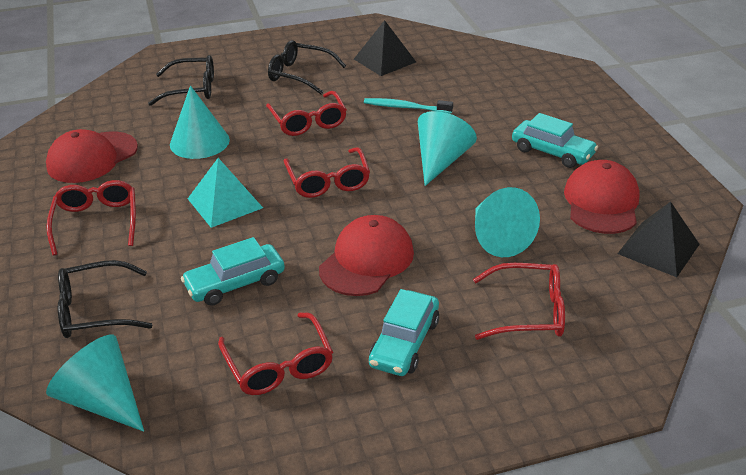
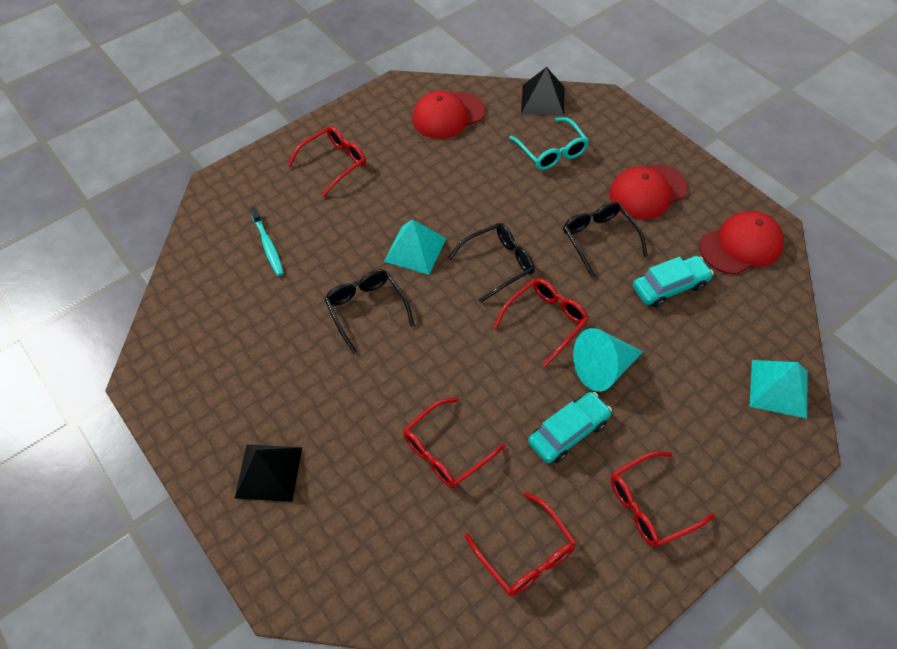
turquoise car: 3 -> 2
turquoise cone: 4 -> 1
turquoise glasses: 0 -> 1
turquoise pyramid: 1 -> 2

